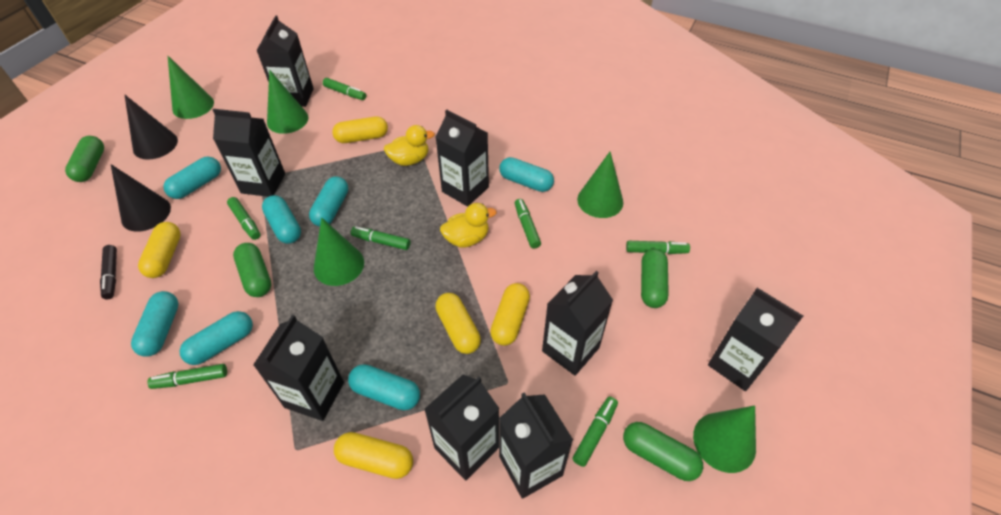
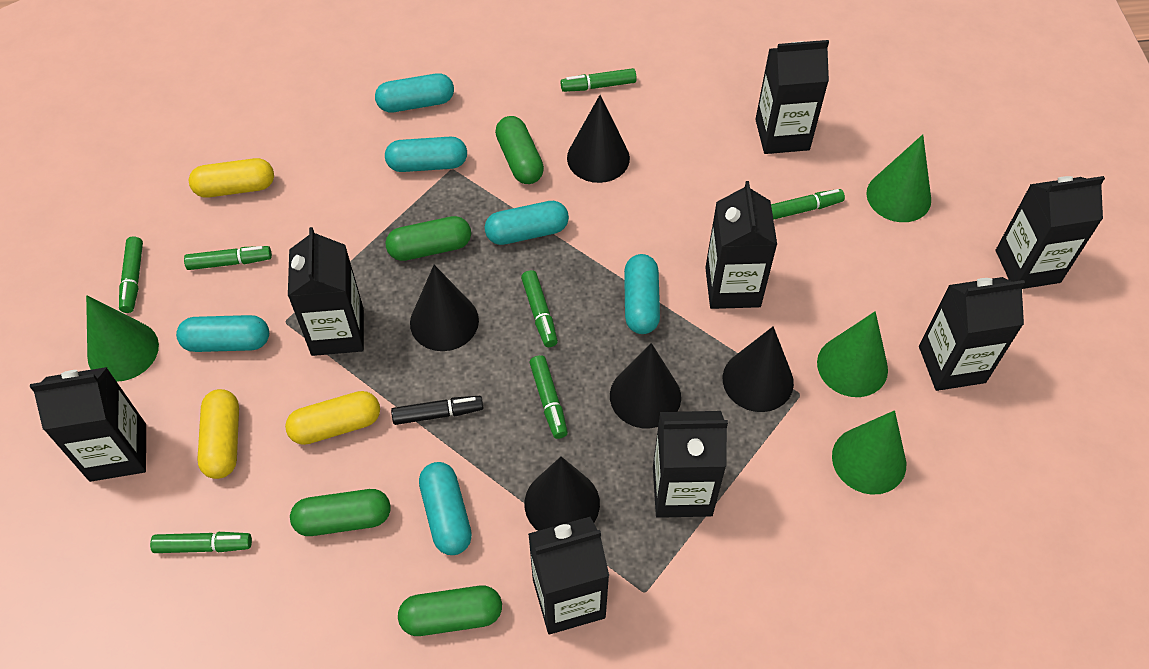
black cone: 2 -> 5
green cone: 5 -> 4
turquoise capsule: 7 -> 6
yellow capsule: 5 -> 3
yellow duck: 2 -> 0

